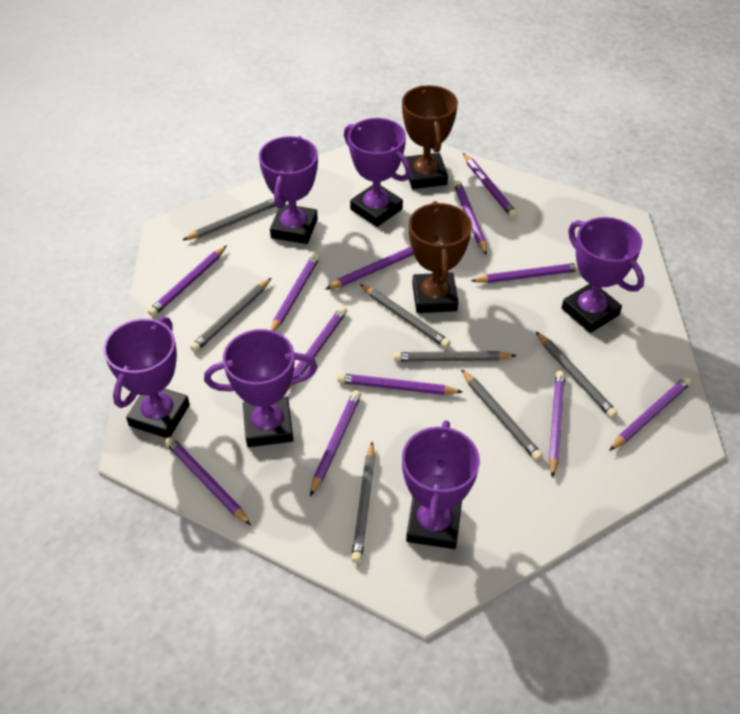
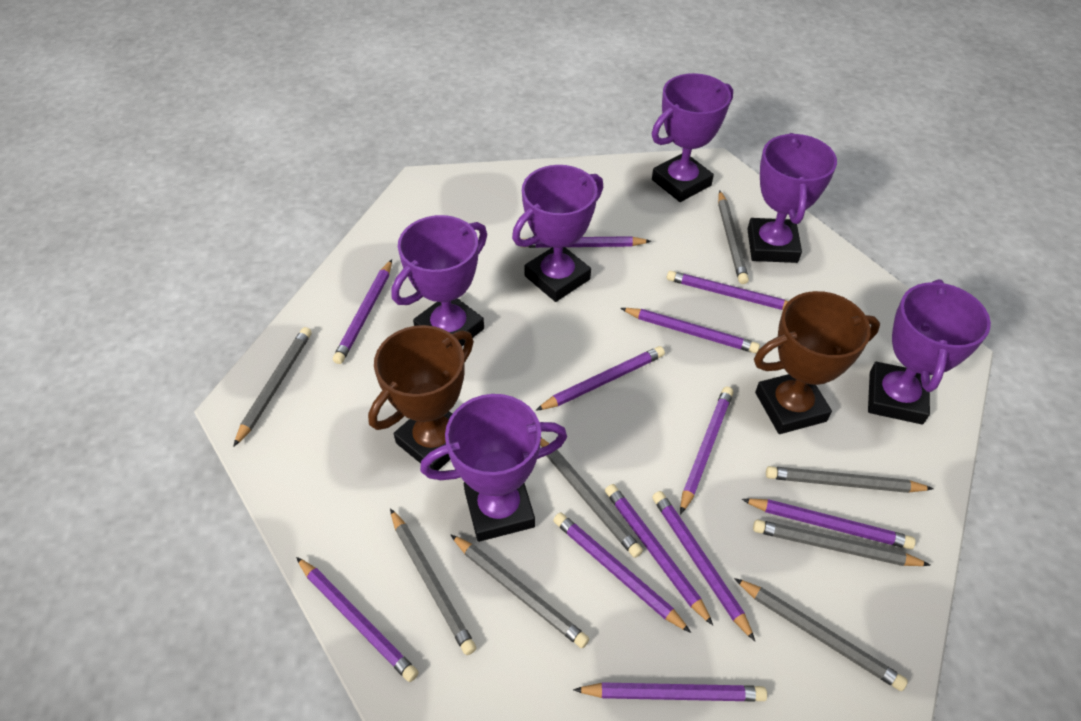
grey pencil: 7 -> 8

